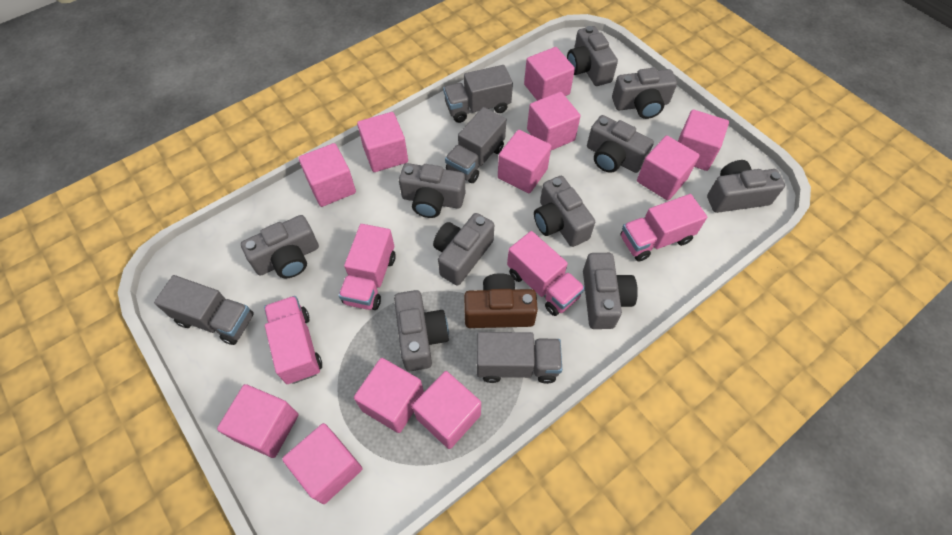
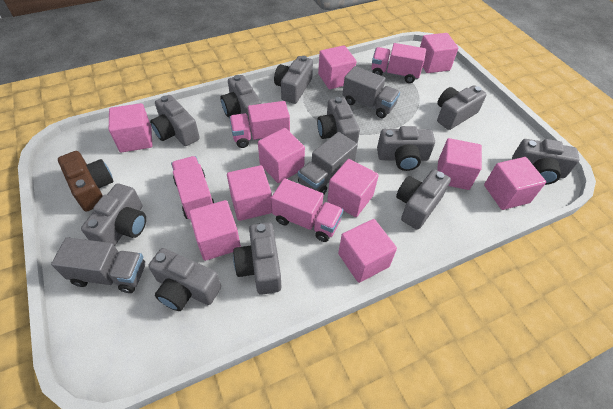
grey camera: 10 -> 11
grey truck: 4 -> 3
pink cube: 11 -> 10

